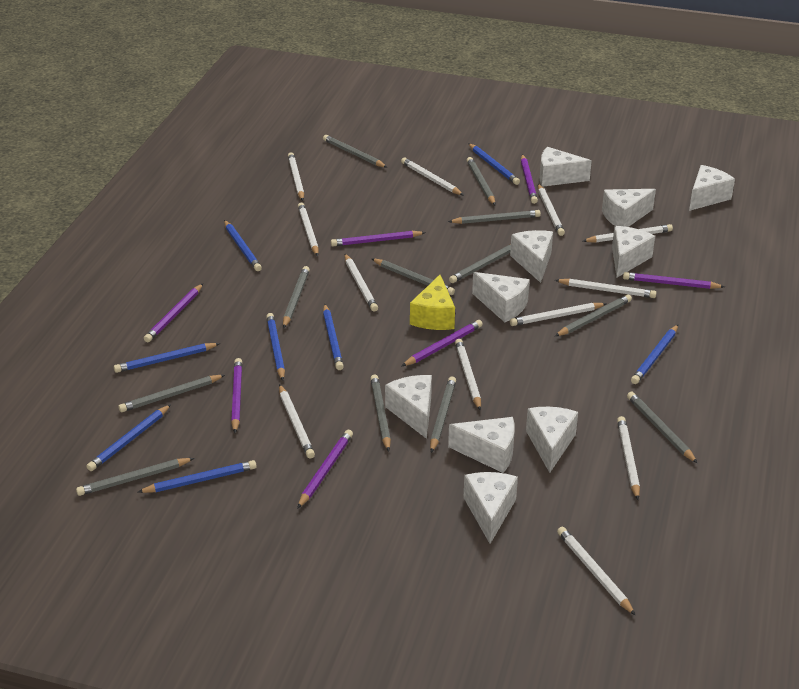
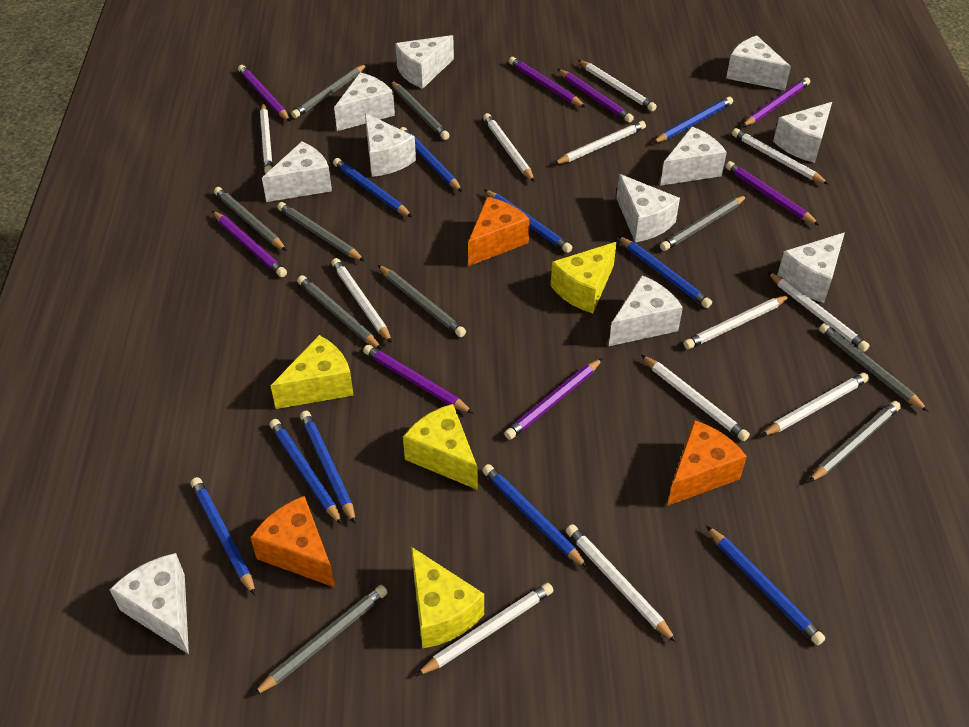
blue pencil: 8 -> 10
grey pencil: 12 -> 10
orange cheese: 0 -> 3
purple pencil: 7 -> 8
white cheese: 10 -> 11
yellow cheese: 1 -> 4

